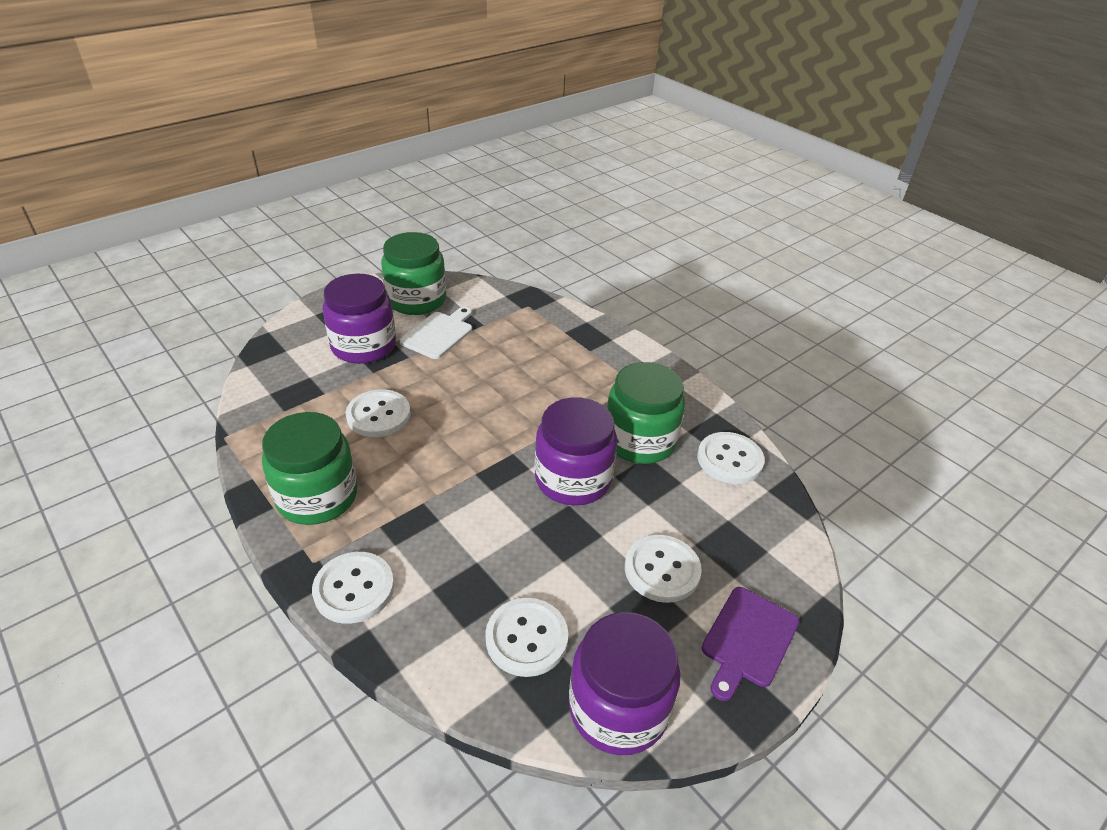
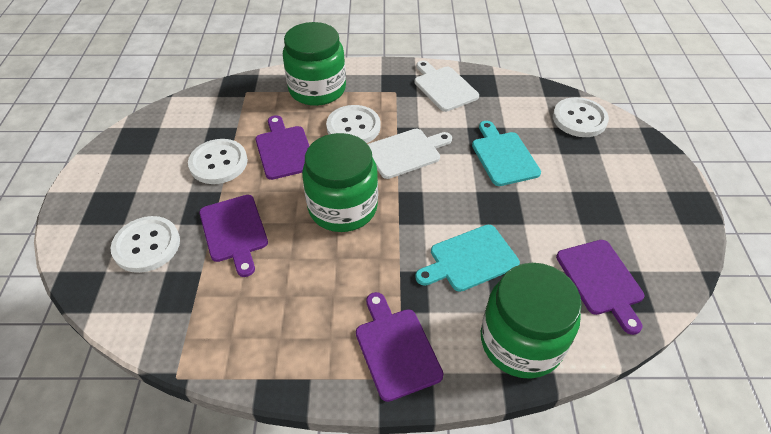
purple cutting board: 1 -> 4
purple jar: 3 -> 0
turquoise cutting board: 0 -> 2
white button: 5 -> 4
white cutting board: 1 -> 2

